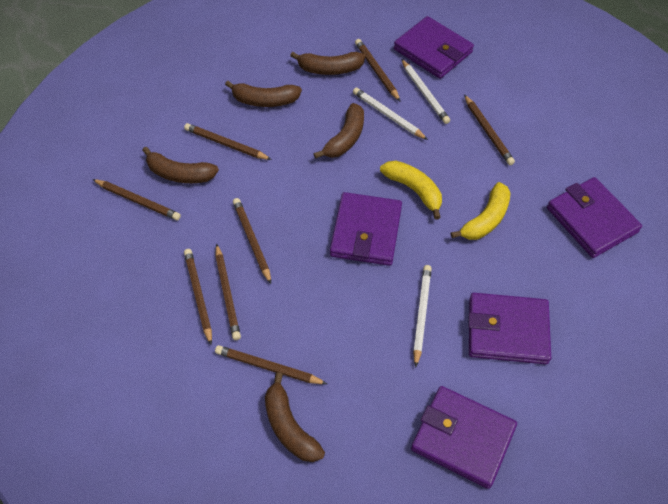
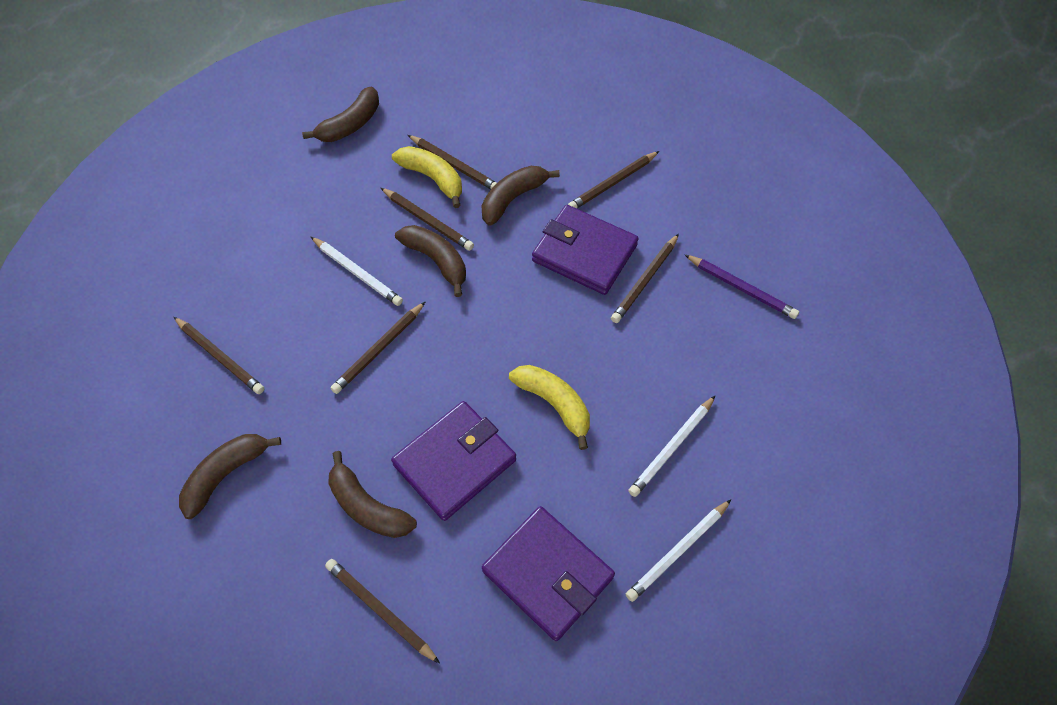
brown pencil: 8 -> 7
purple pencil: 0 -> 1
purple wallet: 5 -> 3

